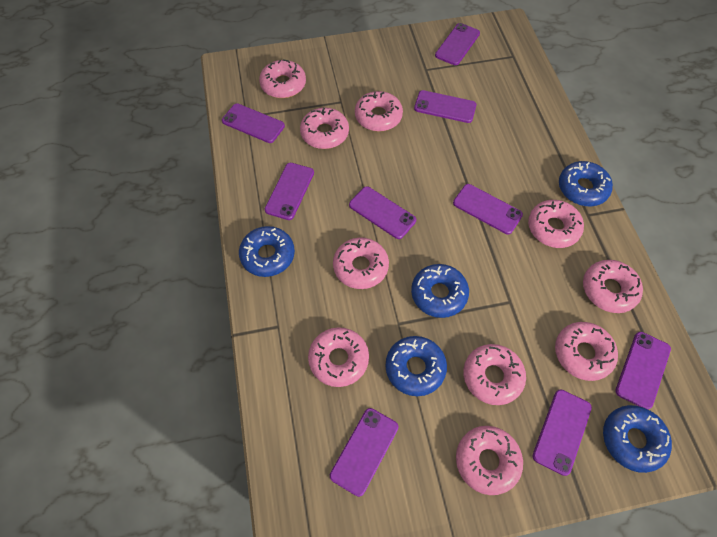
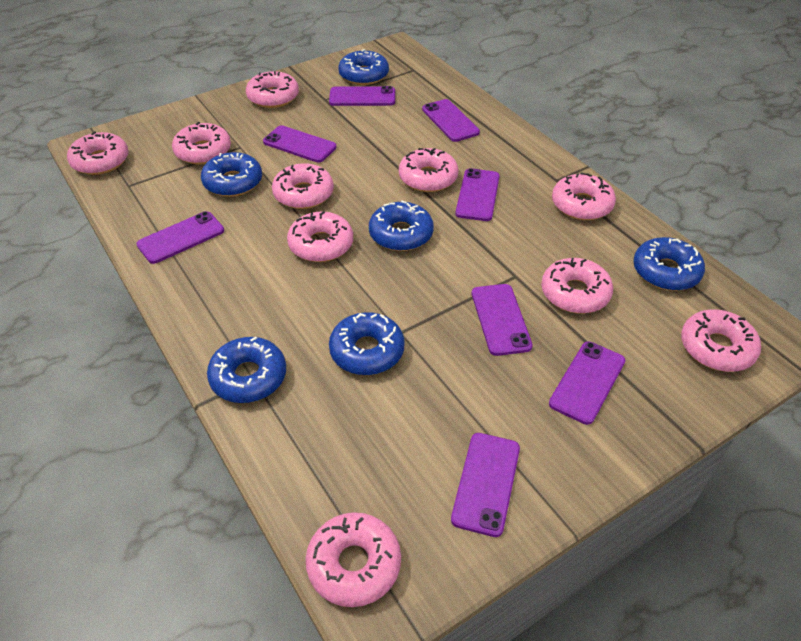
blue donut: 5 -> 6
purple phone: 9 -> 8

